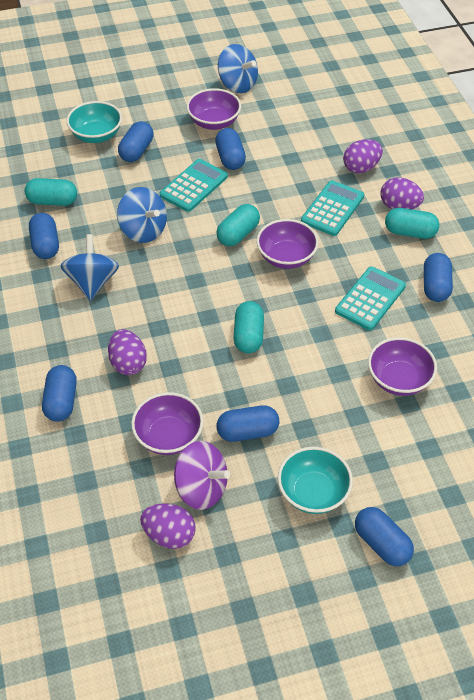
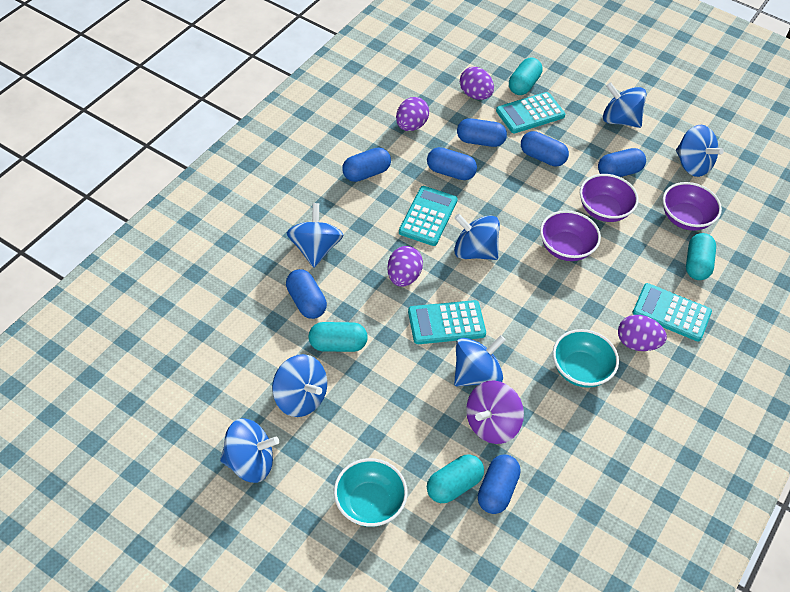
blue spinning top: 3 -> 7
purple bowl: 4 -> 3
turquoise calculator: 3 -> 4

